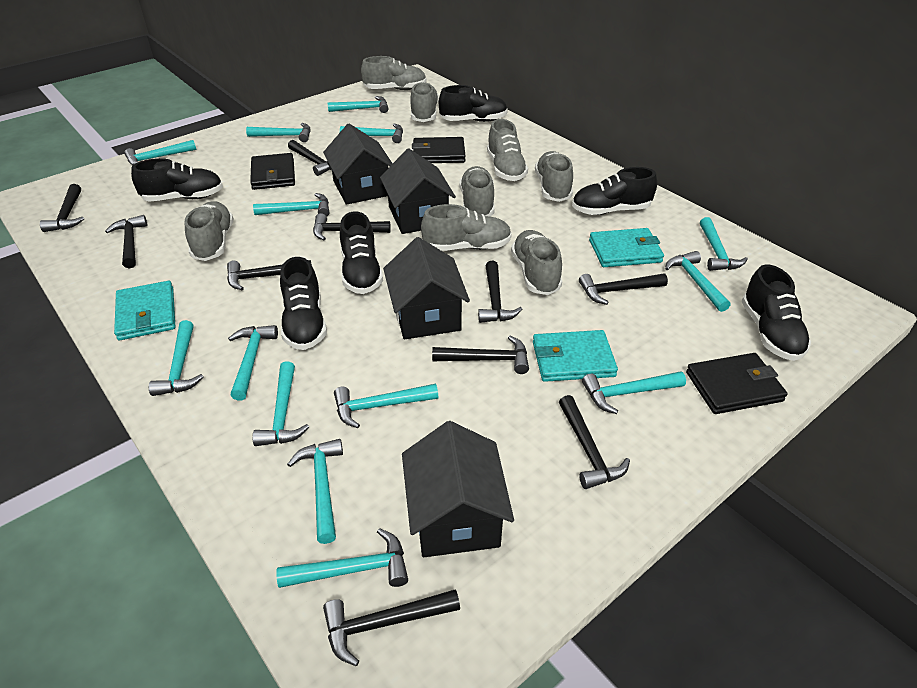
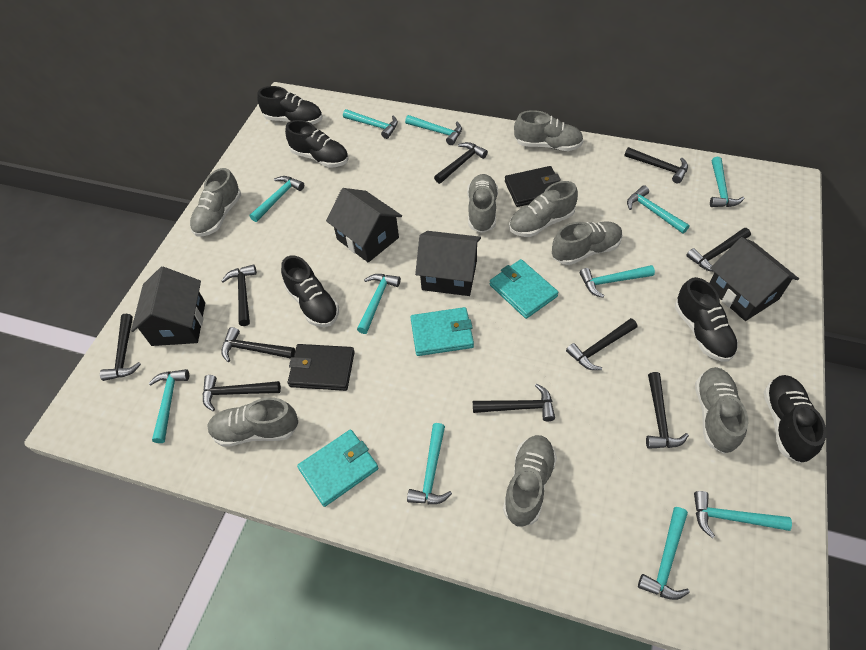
black shoe: 6 -> 5
black wallet: 3 -> 2
turquoise hammer: 14 -> 11

